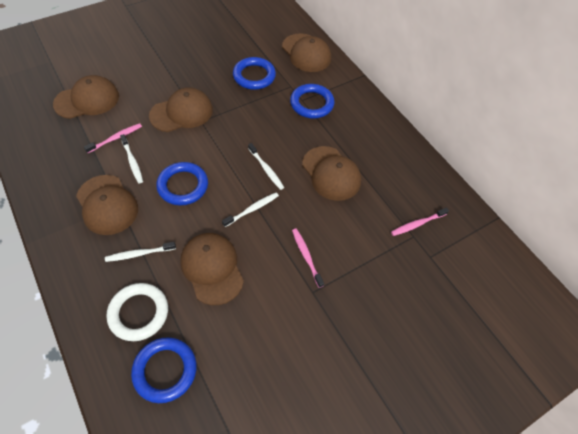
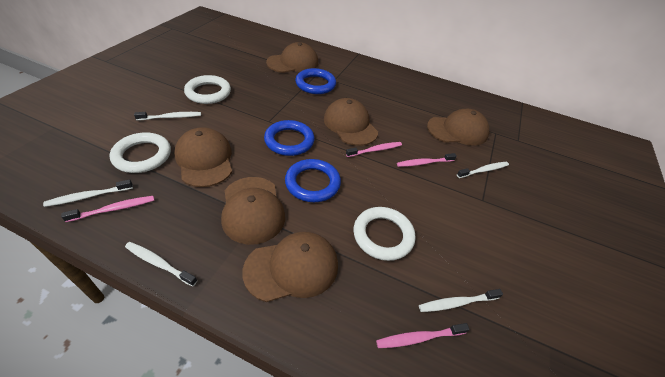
blue ring: 4 -> 3
pink toothbrush: 3 -> 4
white ring: 1 -> 3
white toothbrush: 4 -> 5

